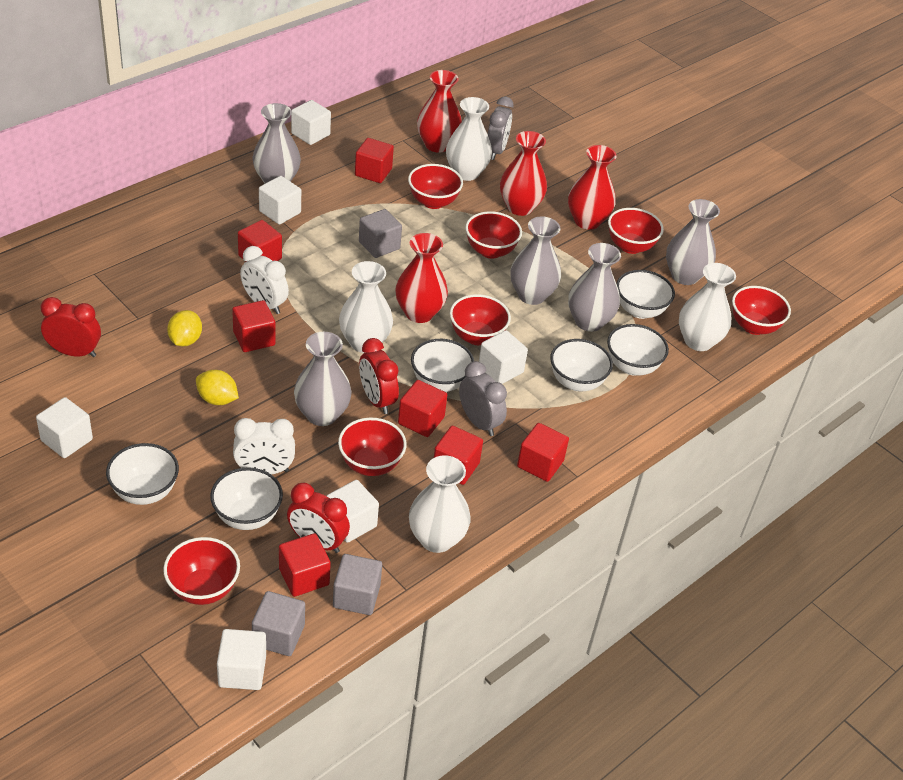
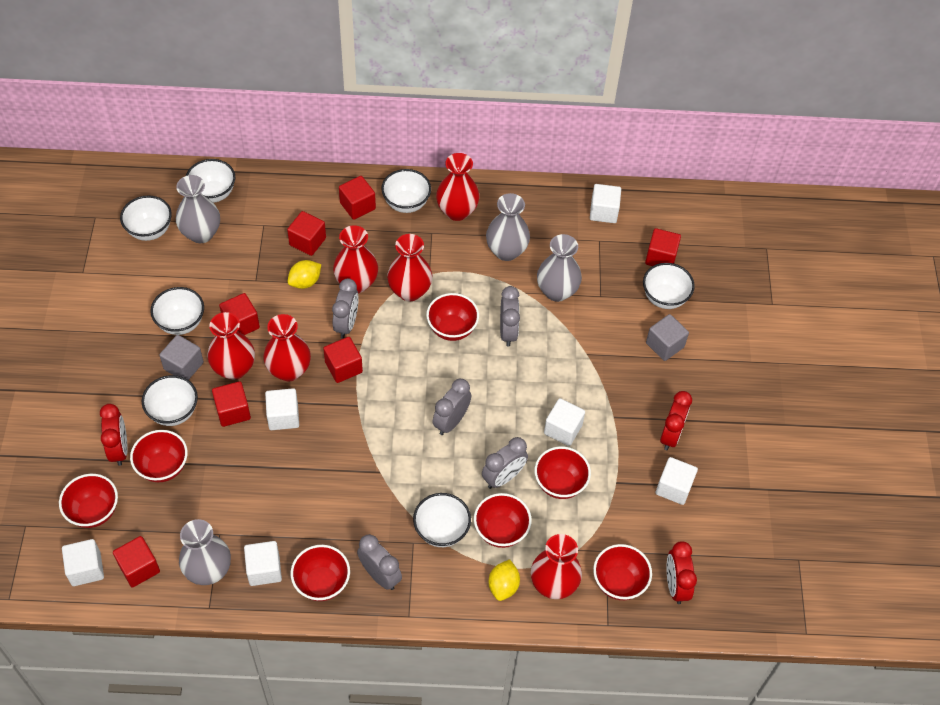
grey clock: 2 -> 5
grey cube: 3 -> 2
grey vase: 5 -> 4
red vase: 4 -> 6
white bowl: 6 -> 7
white clock: 2 -> 0
white vase: 4 -> 0

